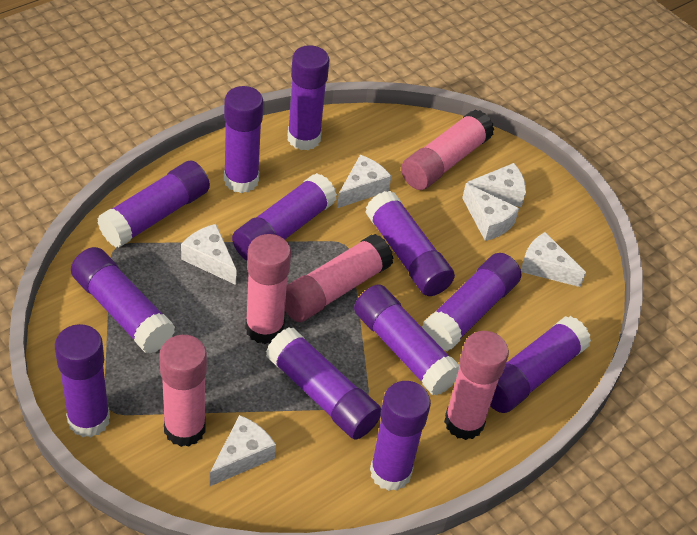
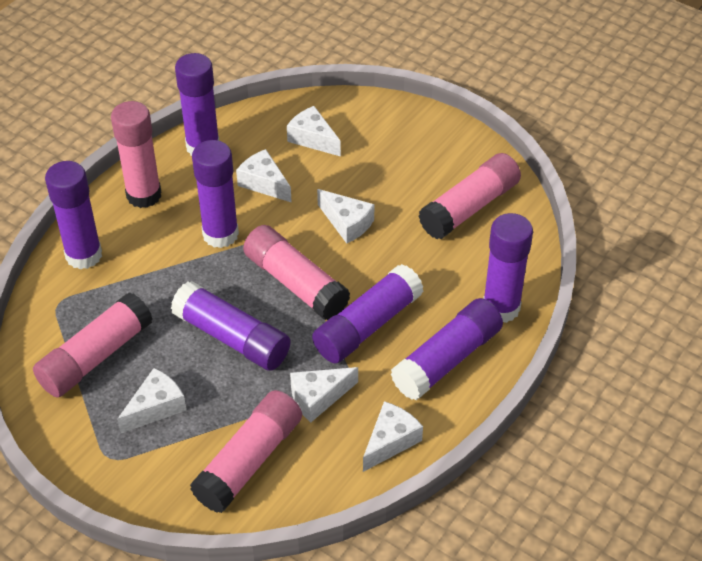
purple glue stick: 12 -> 7

